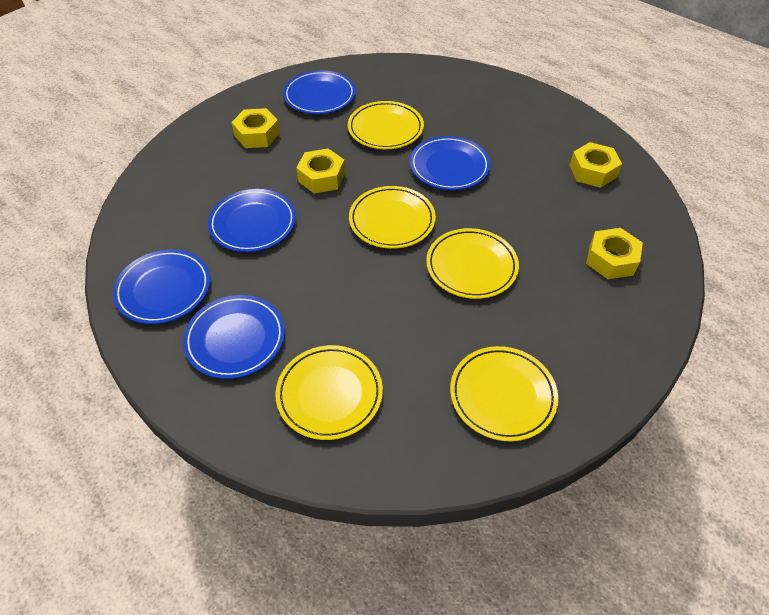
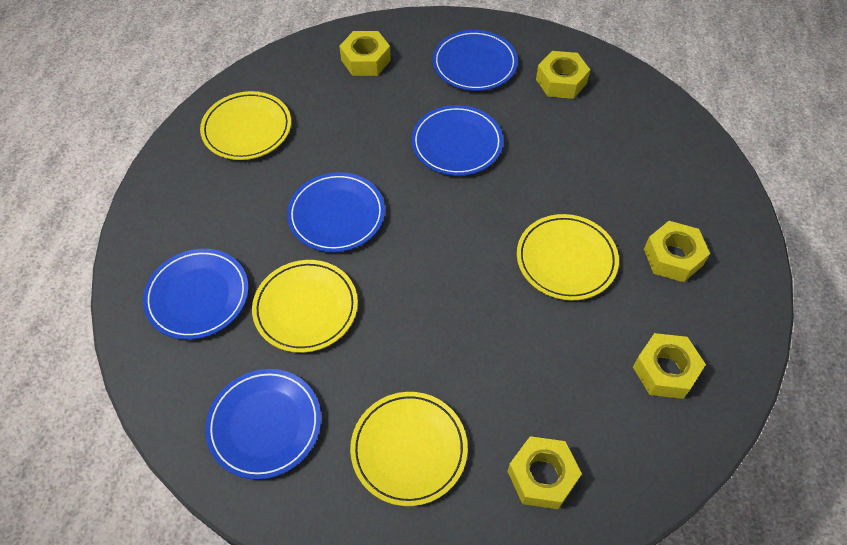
yellow nut: 4 -> 5
yellow plate: 5 -> 4

